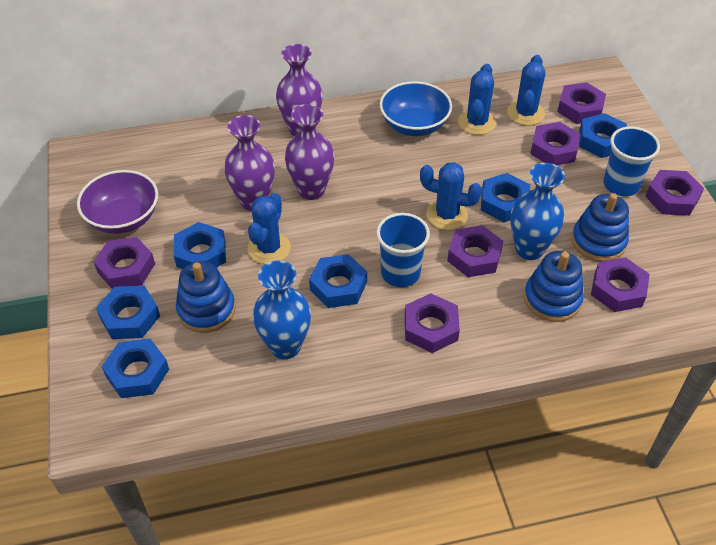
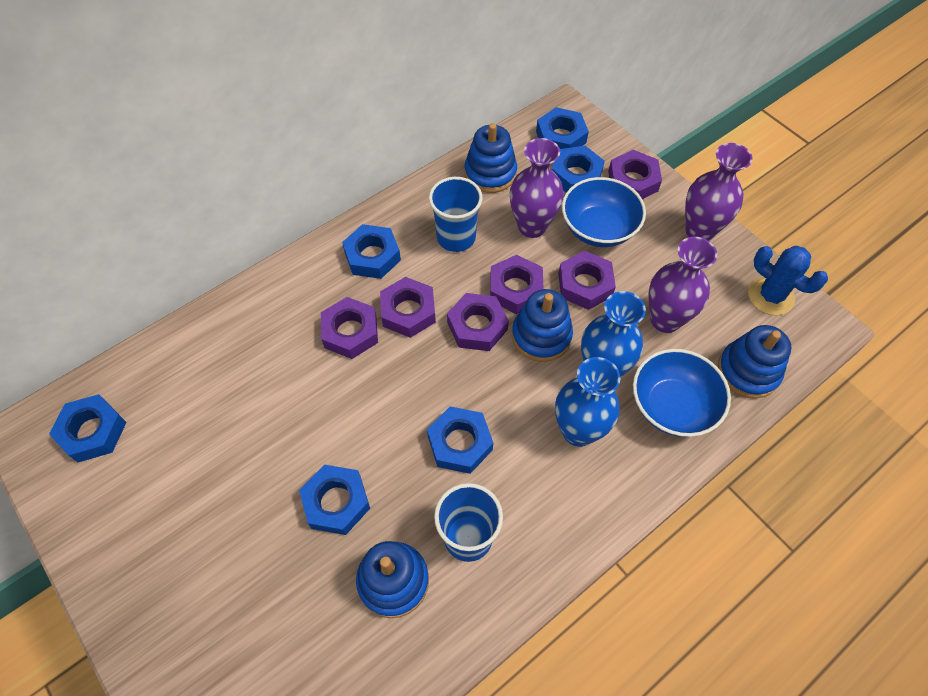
blue bowl: 1 -> 2
blue cactus: 4 -> 1
blue stacking toy: 3 -> 4
purple bowl: 1 -> 0
purple nut: 7 -> 6

